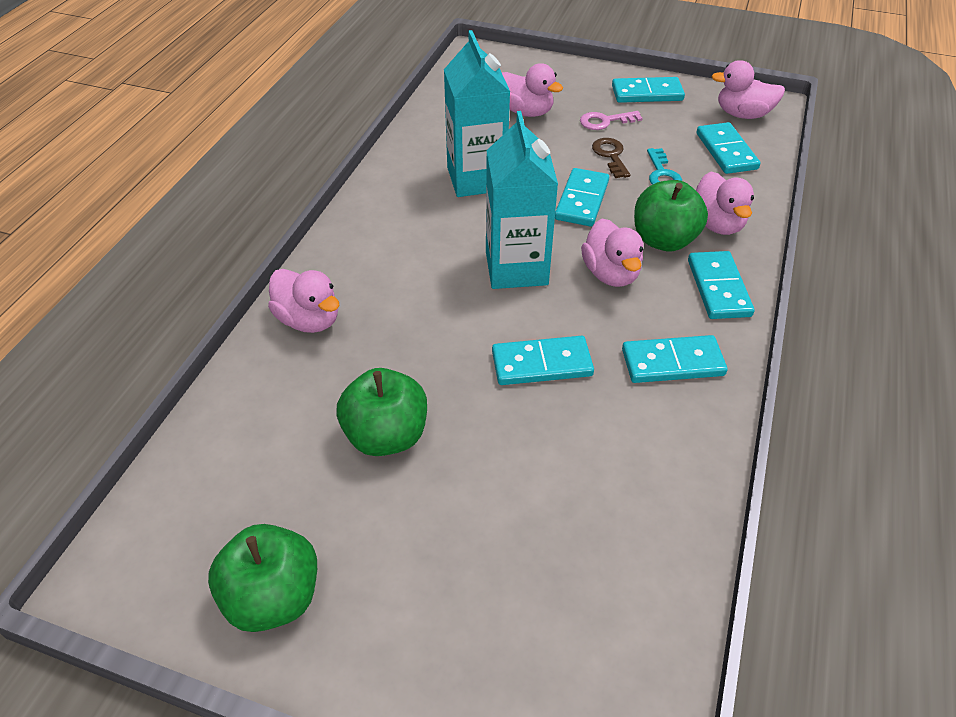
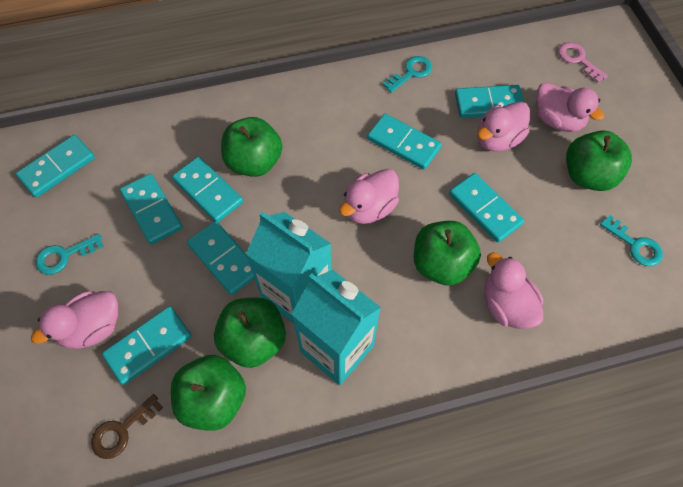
green apple: 3 -> 5
turquoise domino: 6 -> 8
turquoise key: 1 -> 3

